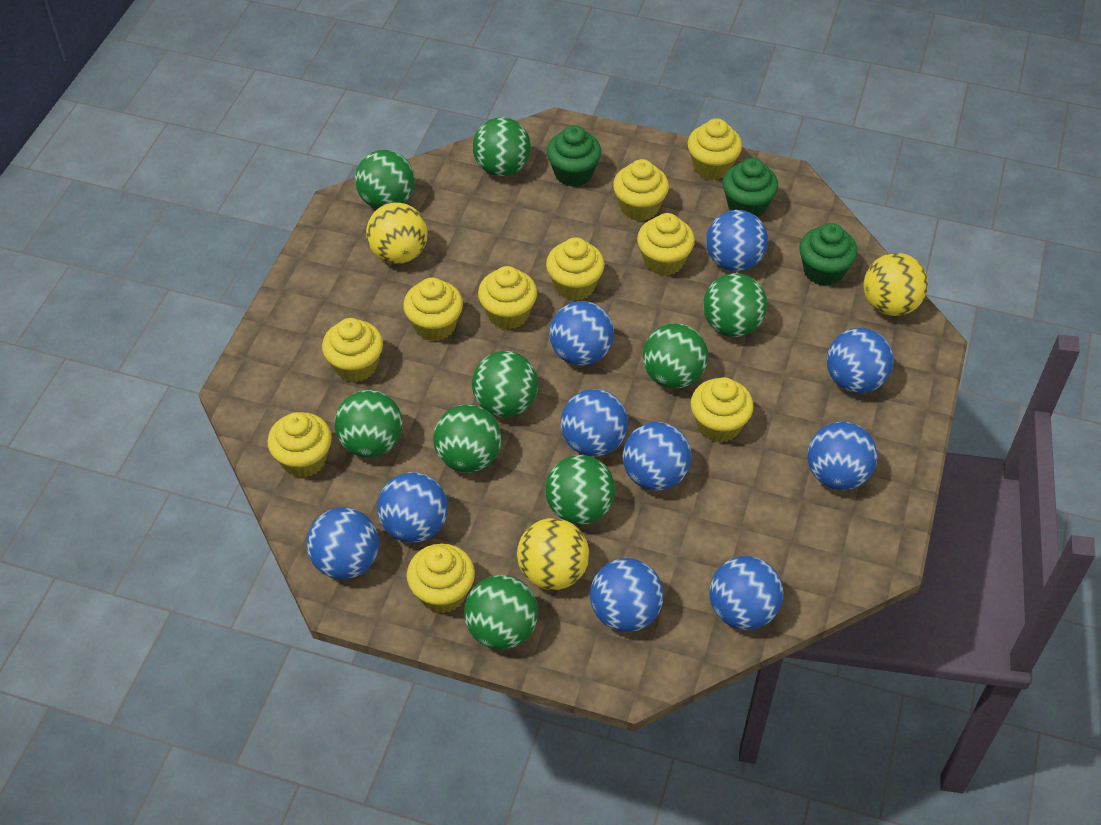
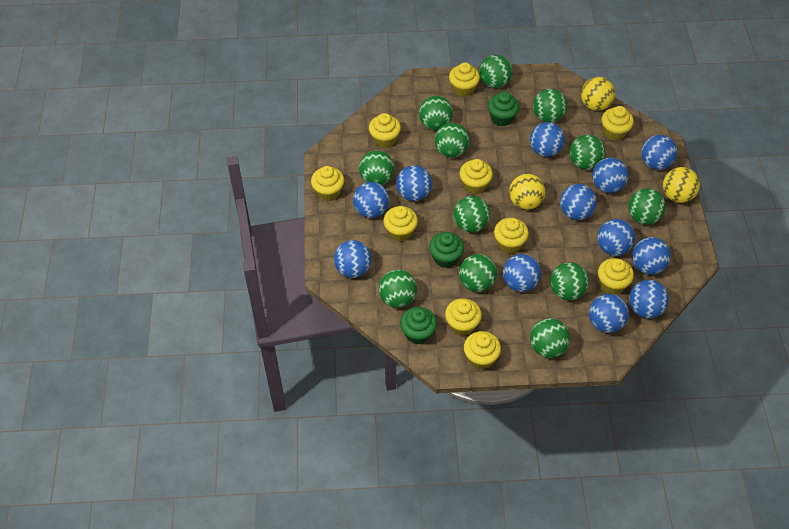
blue ball: 10 -> 12
green ball: 9 -> 12

